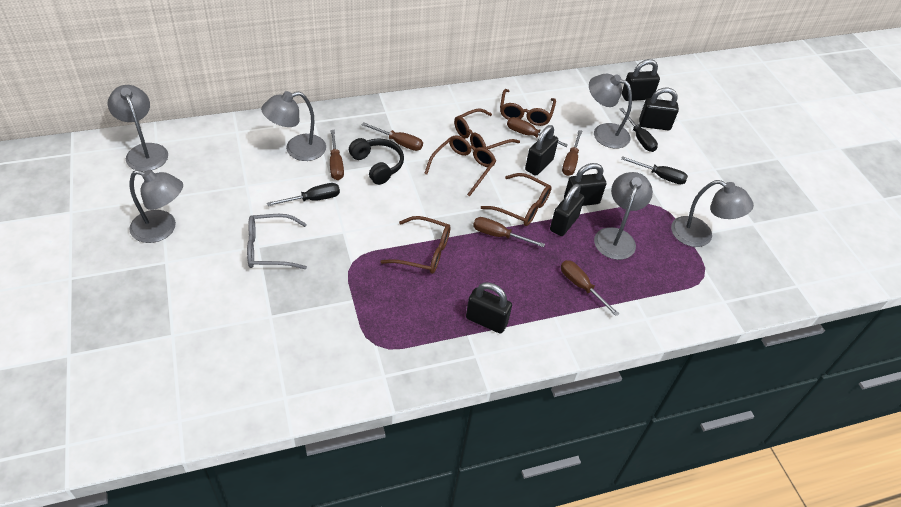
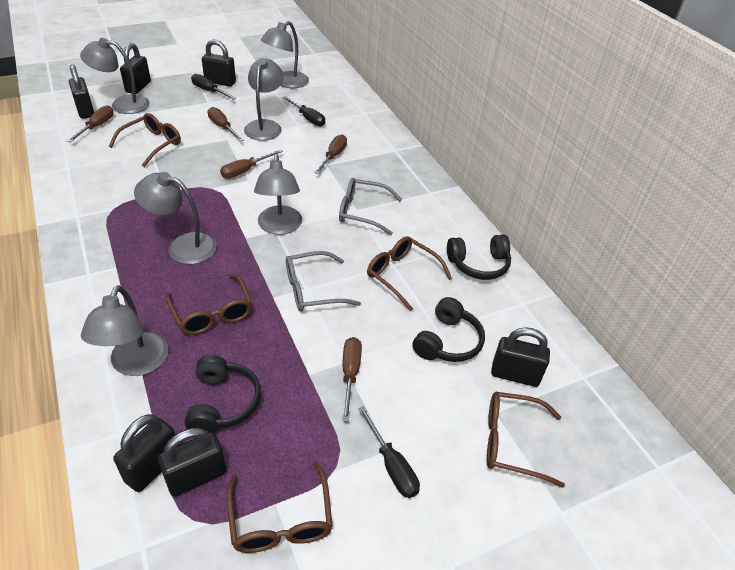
black headphones: 1 -> 3
brown screwdriver: 6 -> 5
grey glasses: 1 -> 2

